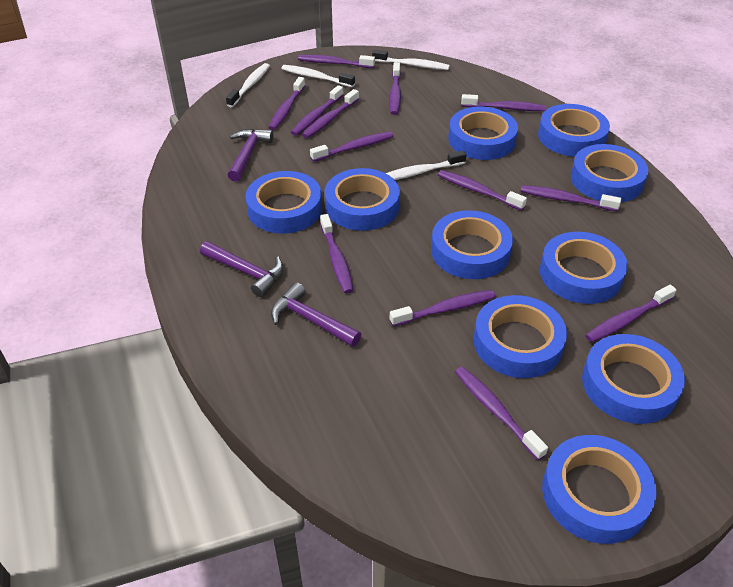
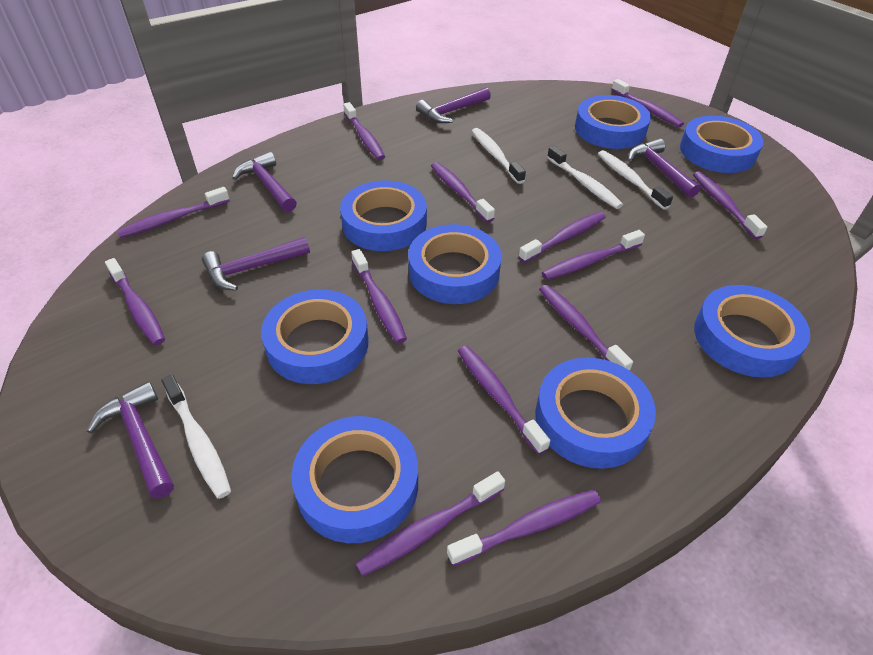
blue tape: 10 -> 8
purple hammer: 3 -> 5

